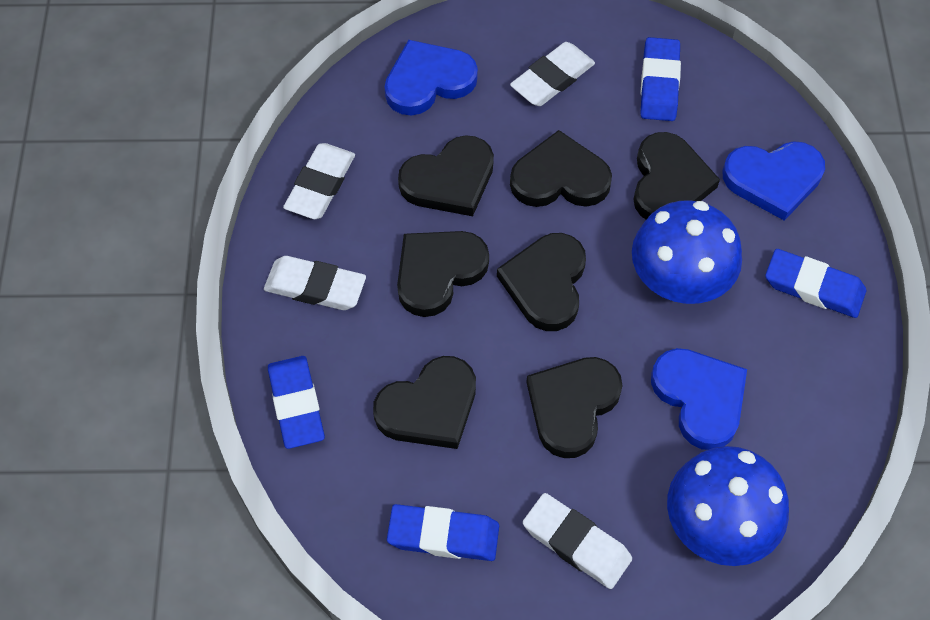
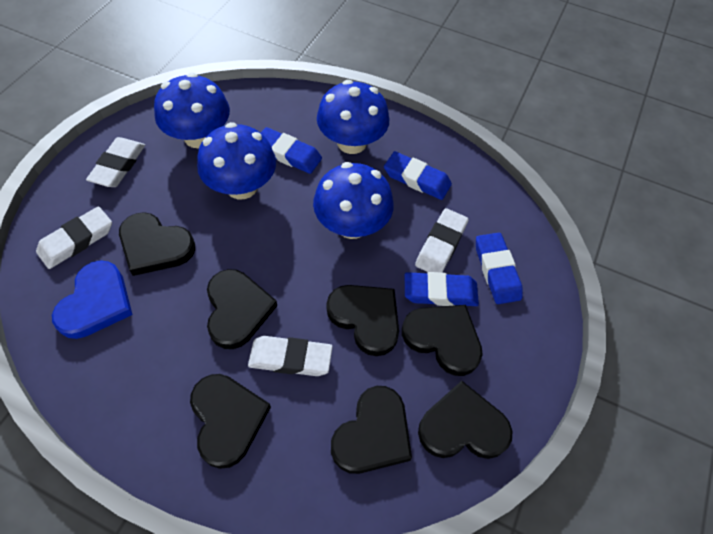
blue heart: 3 -> 1
blue mushroom: 2 -> 4

